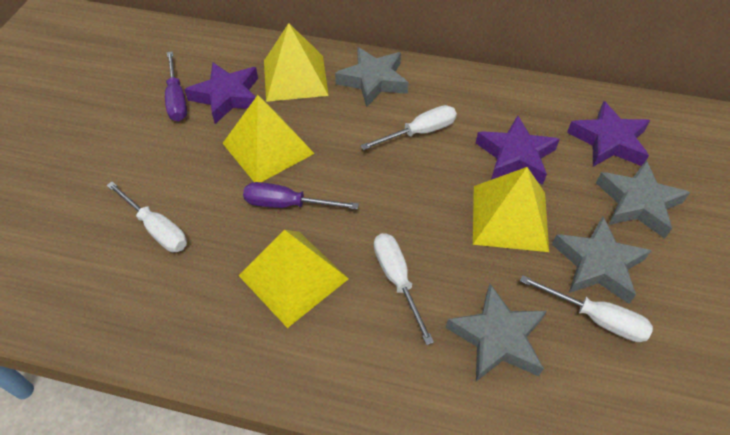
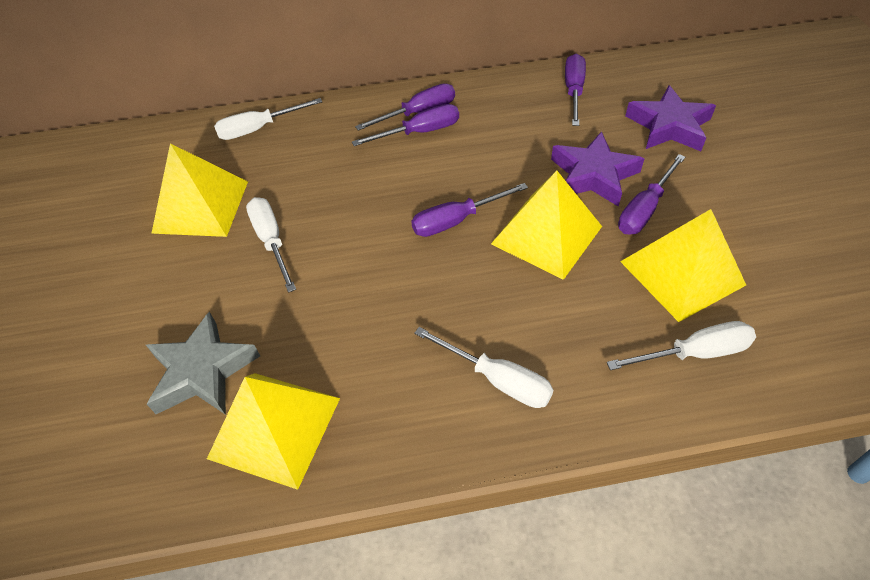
grey star: 4 -> 1
purple screwdriver: 2 -> 5
purple star: 3 -> 2

